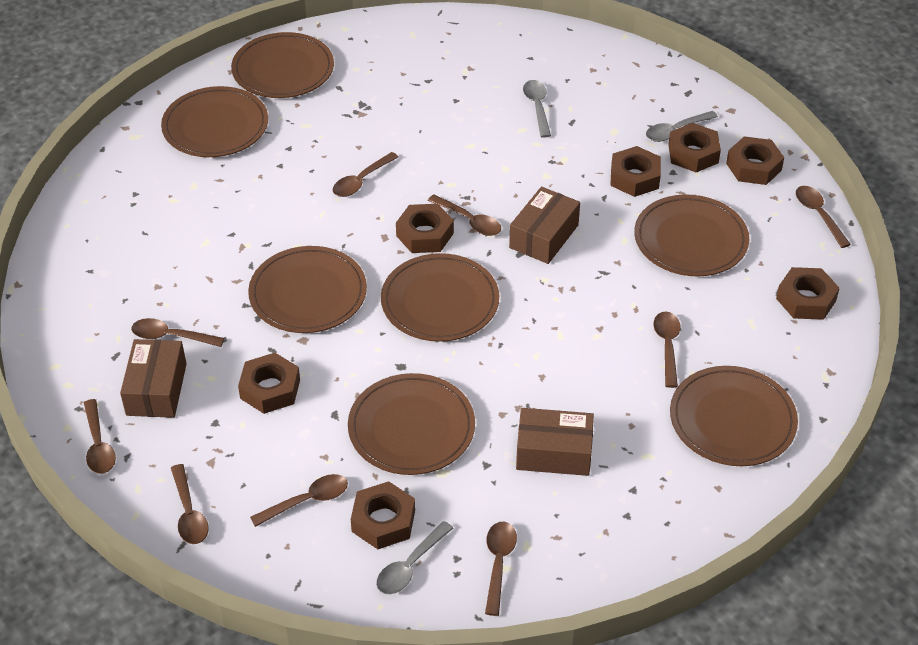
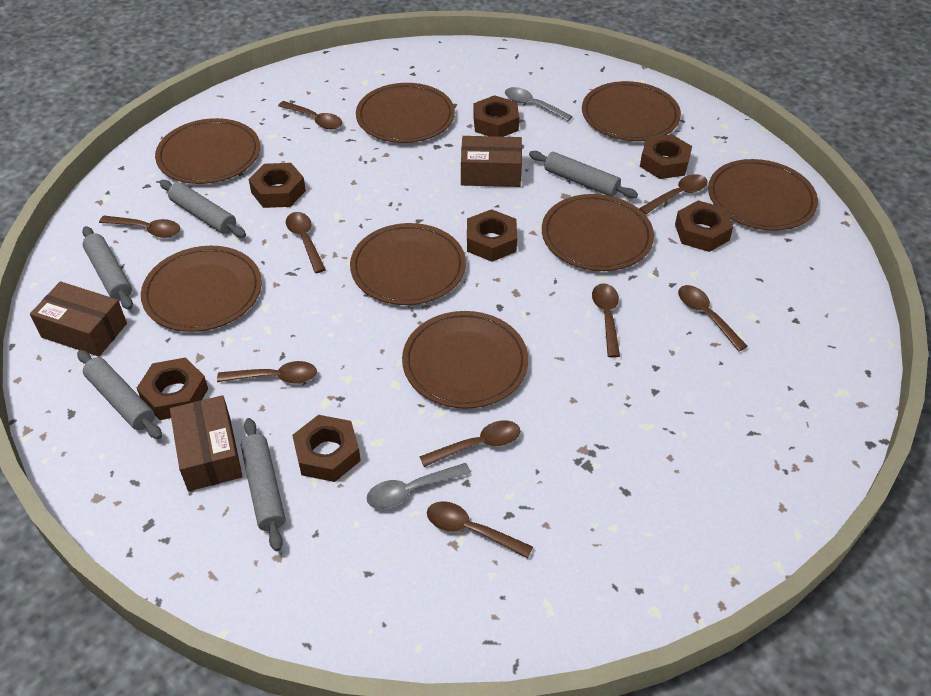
brown plate: 7 -> 8
grey rolling pin: 0 -> 5
grey spoon: 3 -> 2

